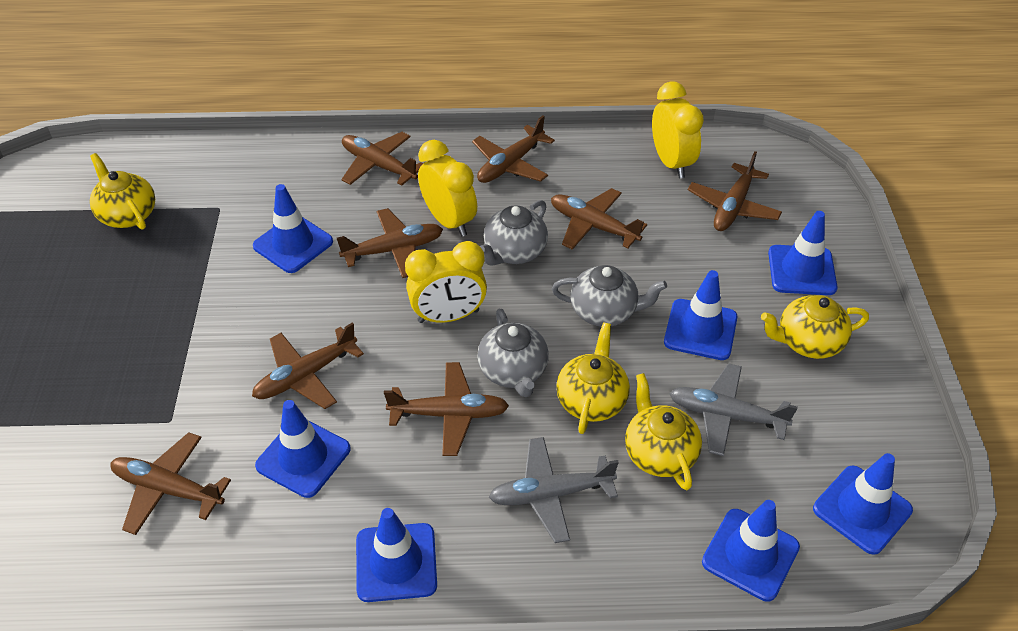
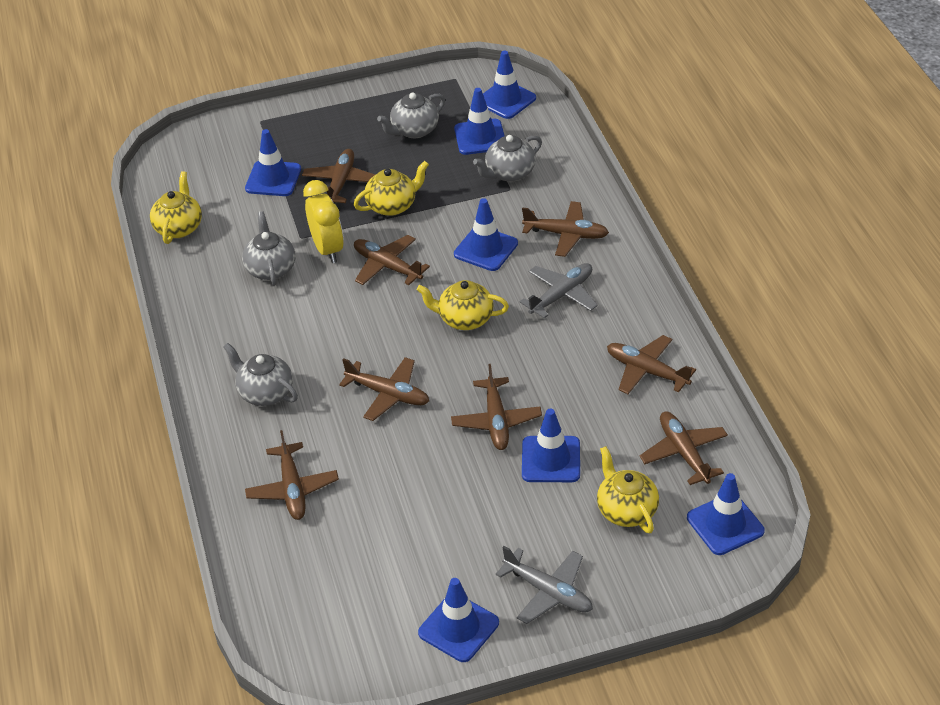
grey teapot: 3 -> 4
yellow clock: 3 -> 1

